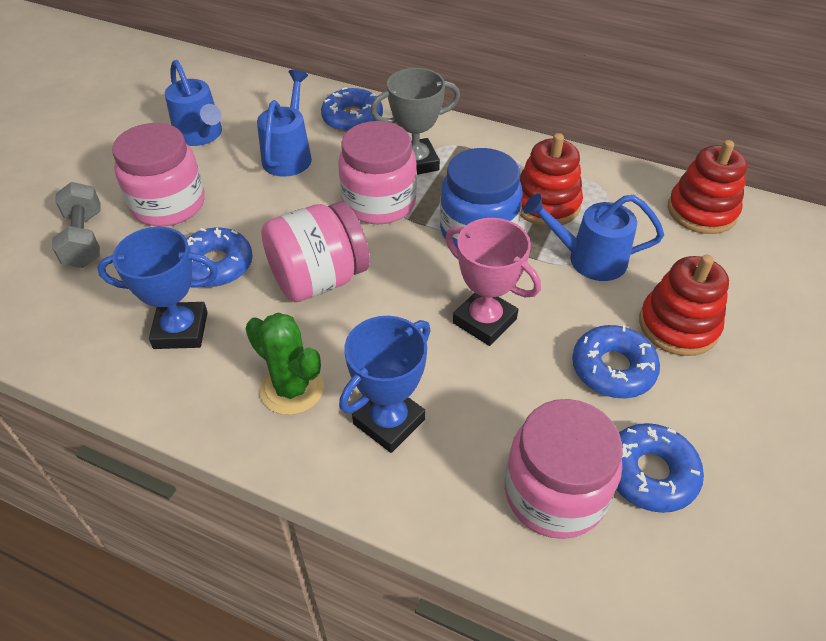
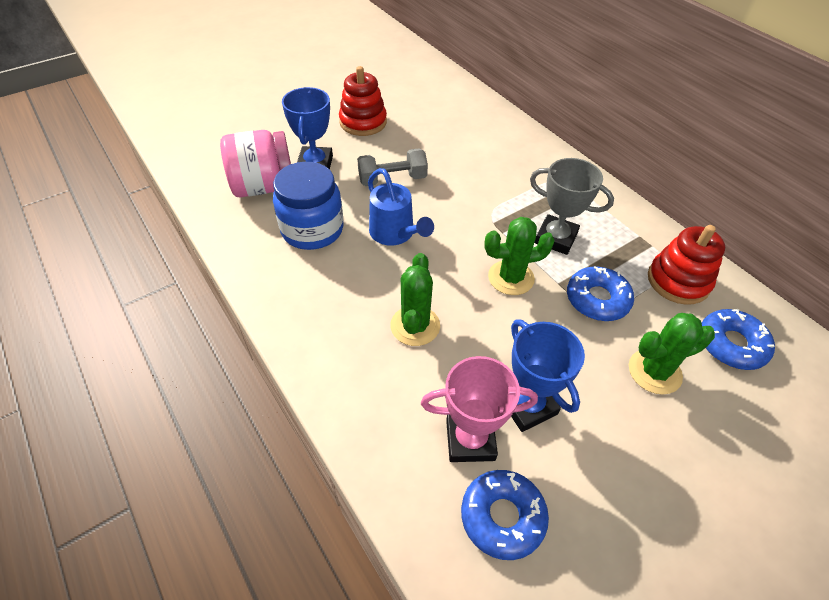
blue donut: 4 -> 3
blue watering can: 3 -> 1
green cactus: 1 -> 3
pink jar: 4 -> 1
red stacking toy: 3 -> 2

